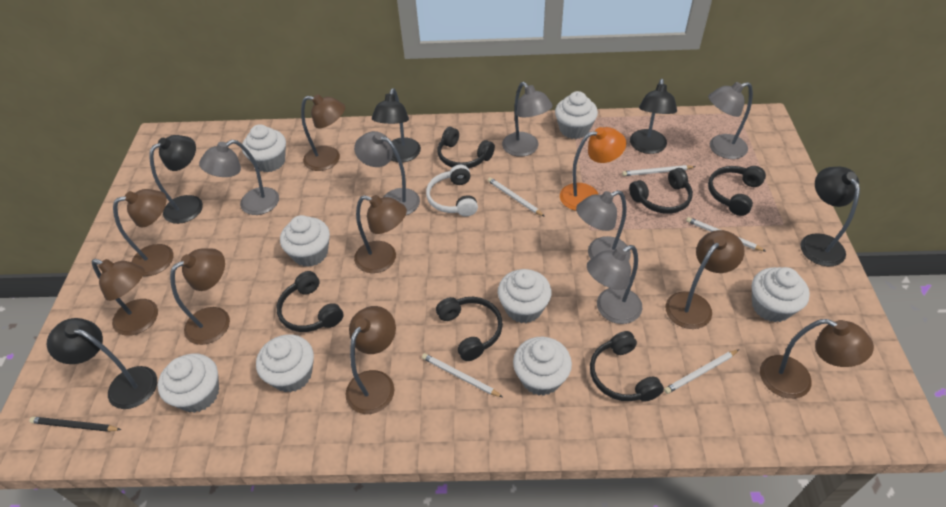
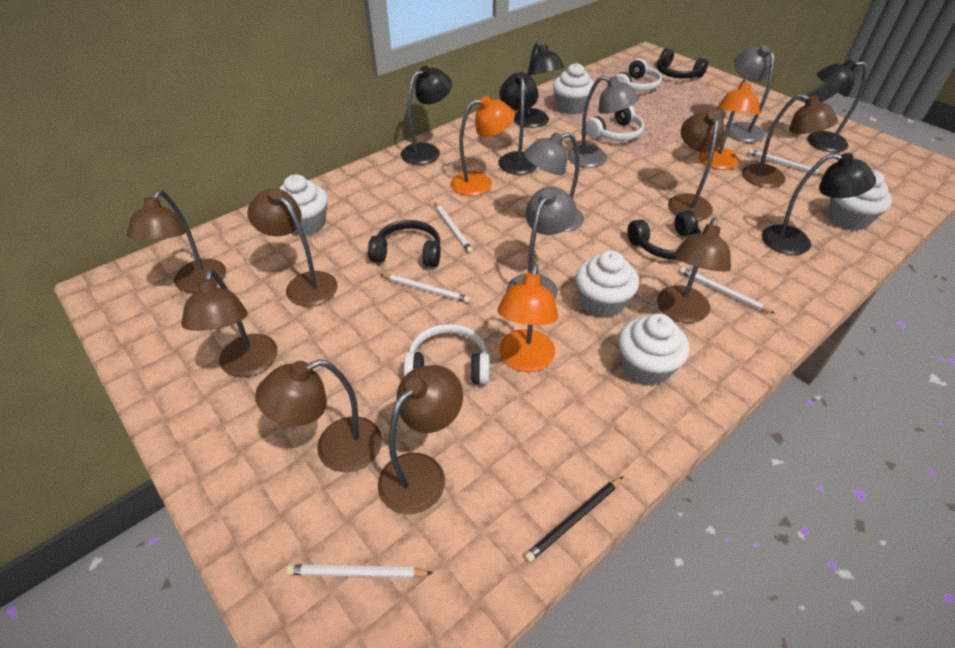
black headphones: 6 -> 3
grey lamp: 6 -> 4
orange lamp: 1 -> 3
white cupcake: 8 -> 5
white headphones: 1 -> 3

